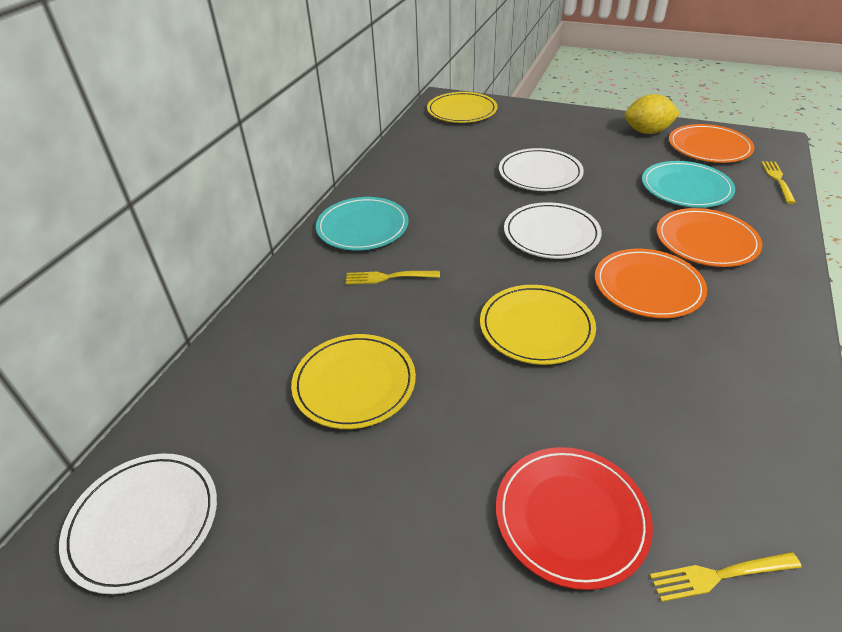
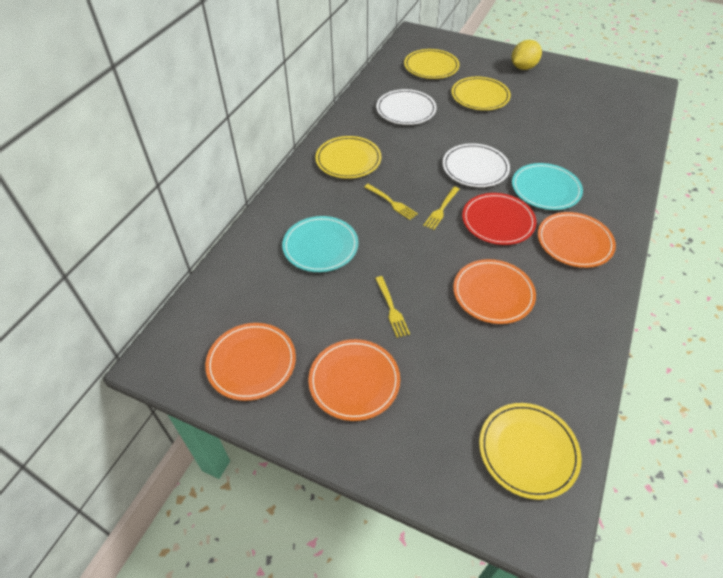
orange plate: 3 -> 4
white plate: 3 -> 2
yellow plate: 3 -> 4

